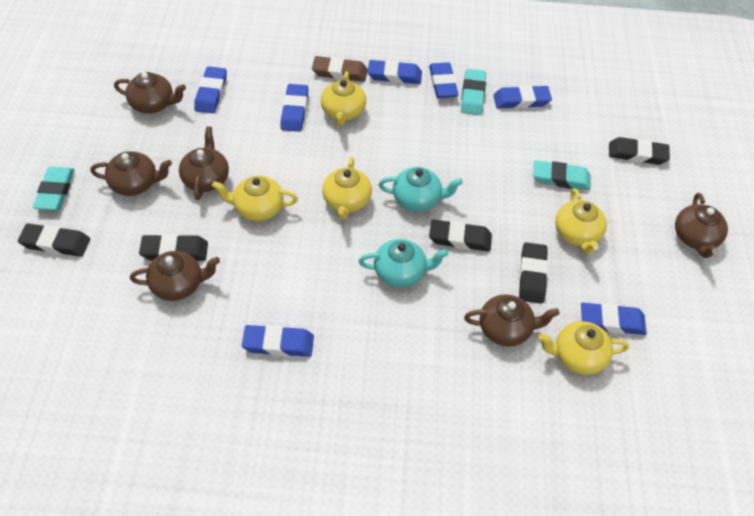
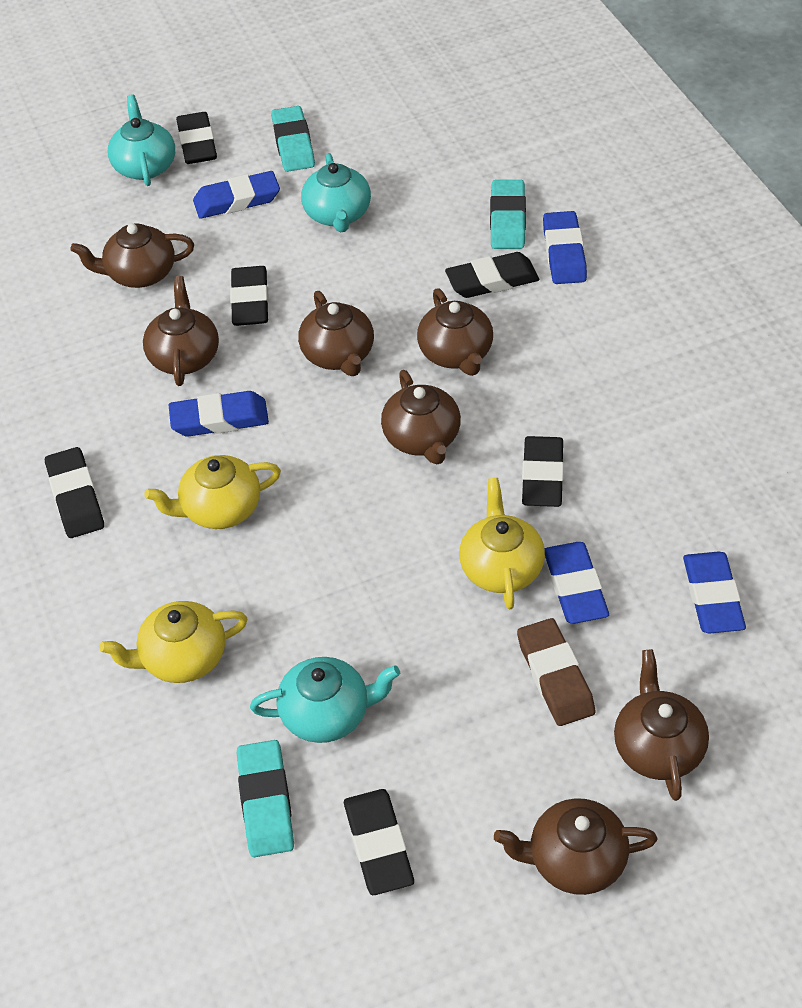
black eraser: 5 -> 6
blue eraser: 7 -> 5
brown teapot: 6 -> 7
turquoise teapot: 2 -> 3
yellow teapot: 5 -> 3

